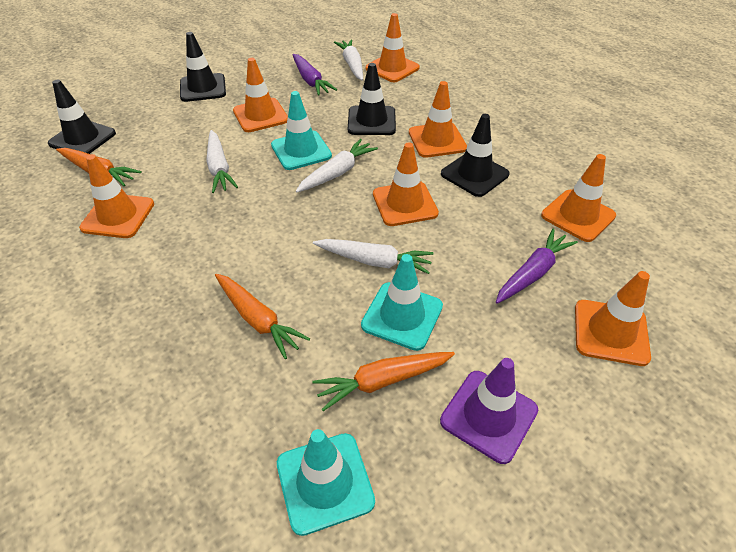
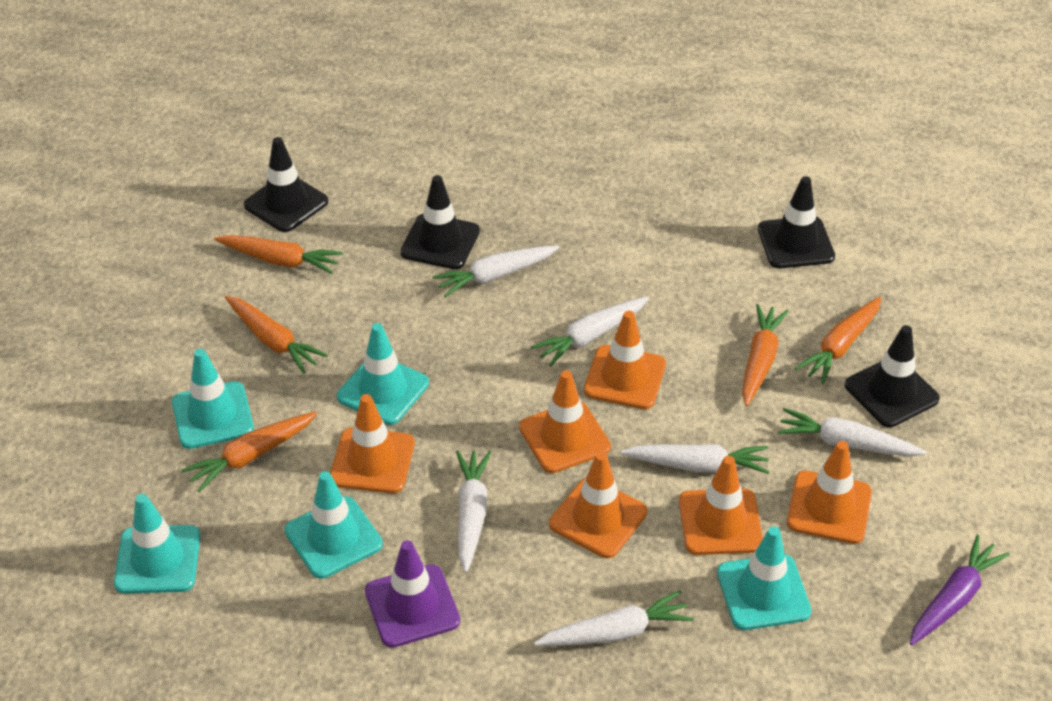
orange carrot: 3 -> 5
orange traffic cone: 7 -> 6
purple carrot: 2 -> 1
turquoise traffic cone: 3 -> 5
white carrot: 4 -> 6

